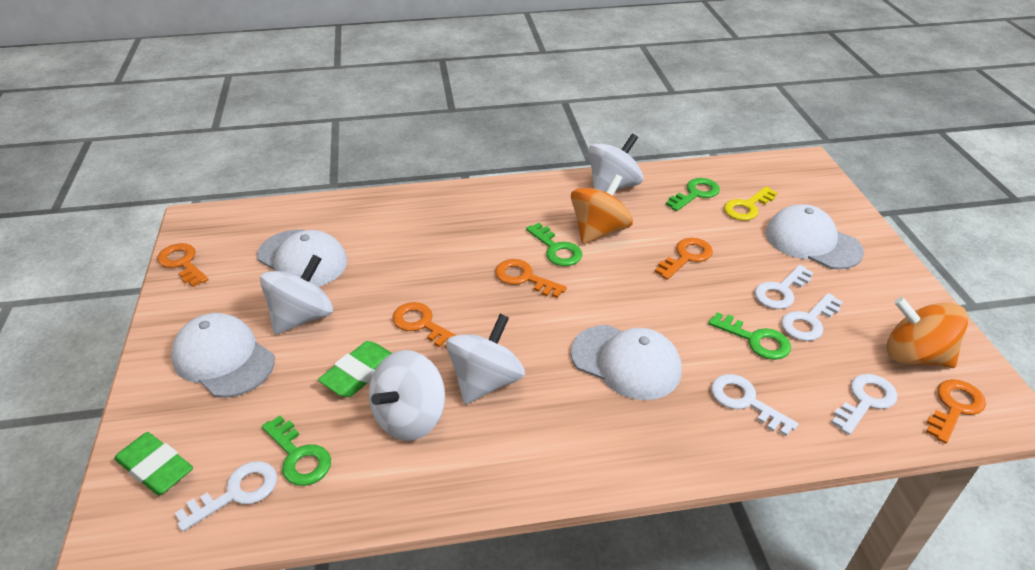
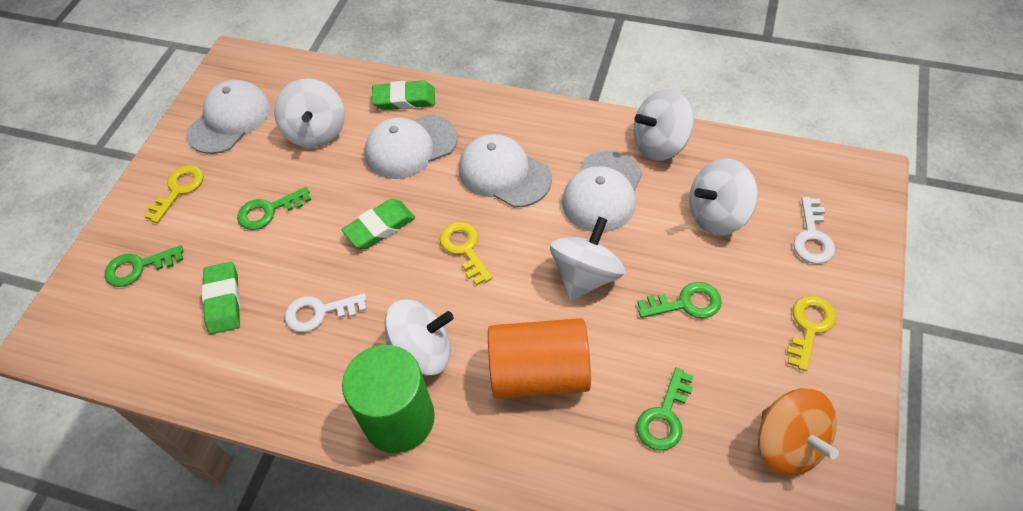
green cylinder: 0 -> 1
green eraser: 2 -> 3
orange cylinder: 0 -> 1
orange key: 5 -> 0
orange spinning top: 2 -> 1
white key: 5 -> 2
white spinning top: 4 -> 5
yellow key: 1 -> 3

